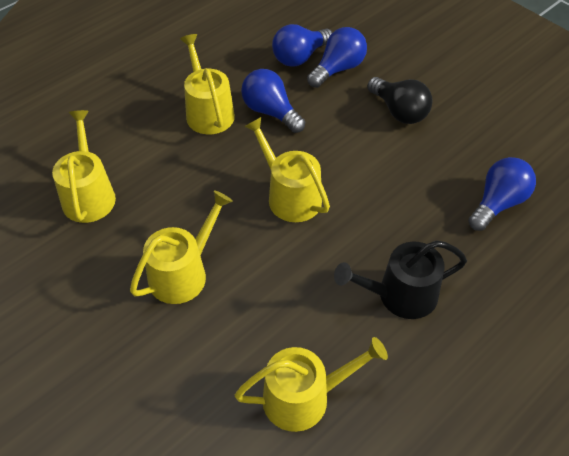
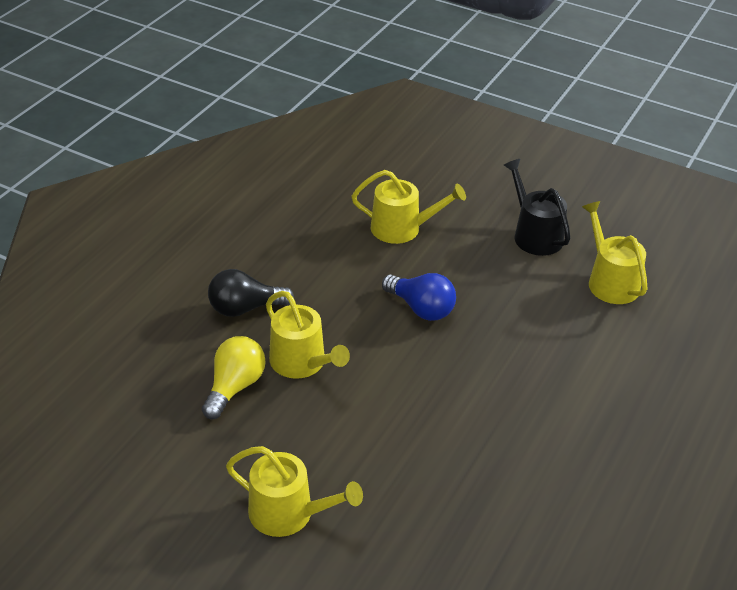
blue light bulb: 4 -> 1
yellow light bulb: 0 -> 1
yellow watering can: 5 -> 4

